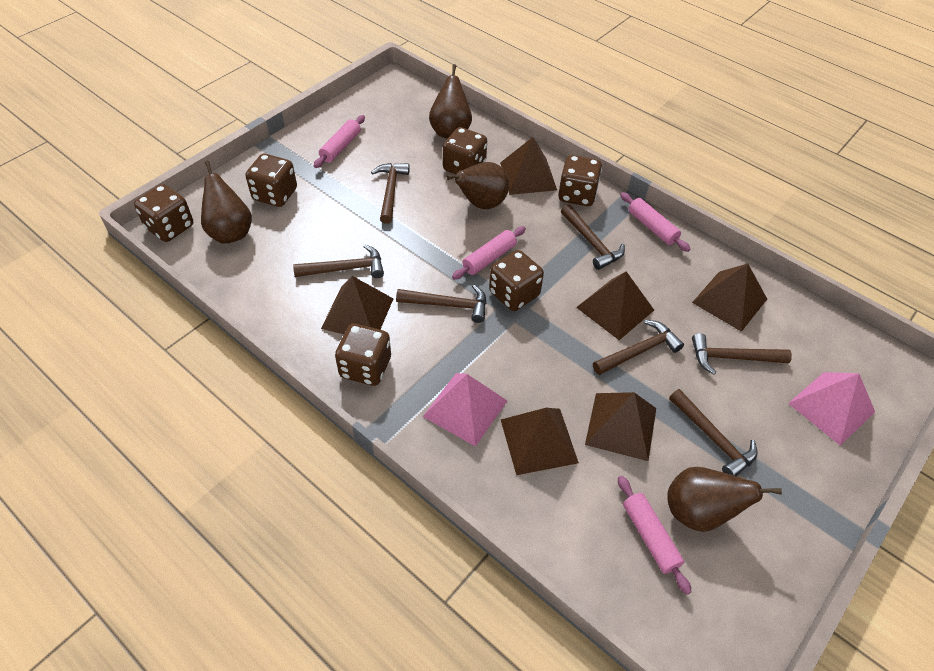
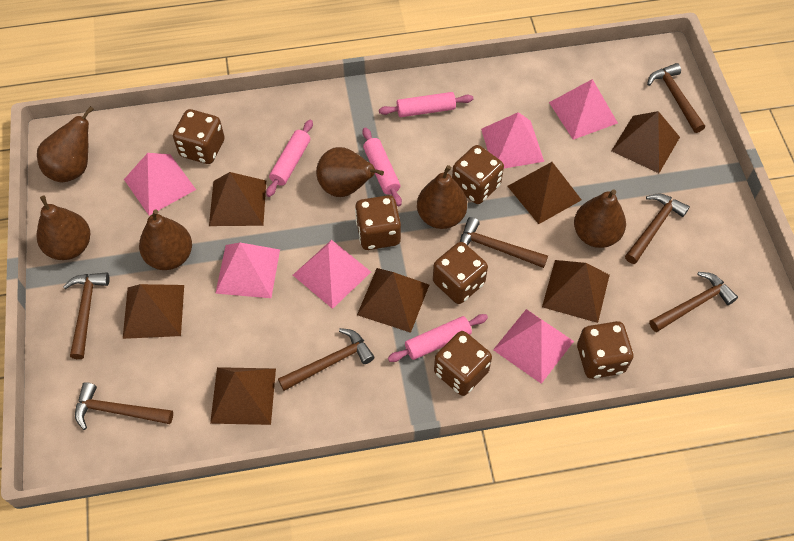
brown pear: 4 -> 6
brown pyramid: 6 -> 7
pink pyramid: 2 -> 6

